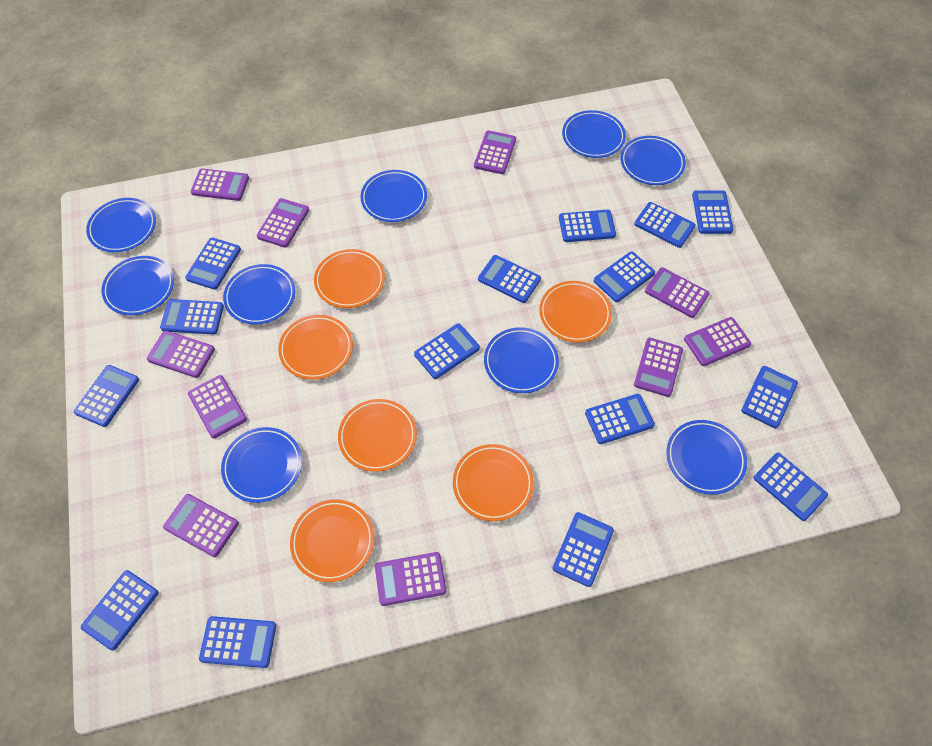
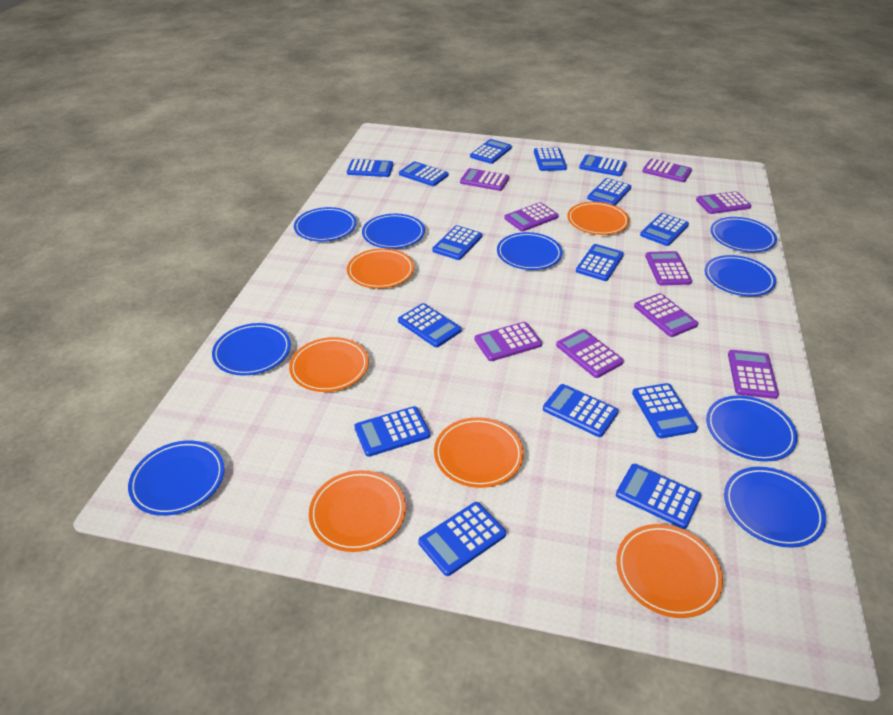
purple calculator: 10 -> 9

